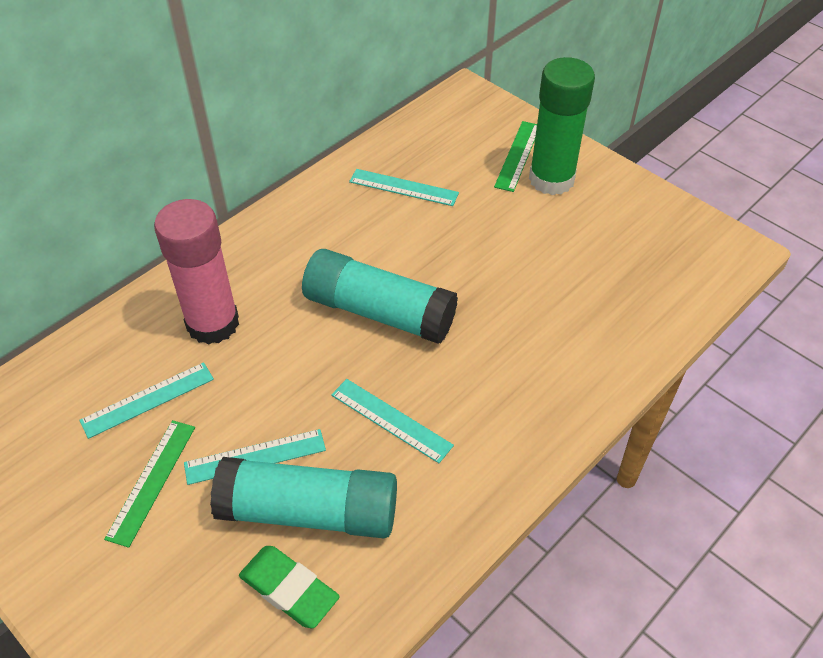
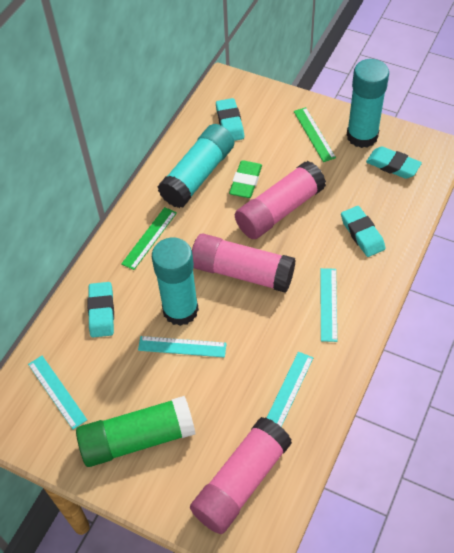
pink glue stick: 1 -> 3
turquoise eraser: 0 -> 4
turquoise glue stick: 2 -> 3

